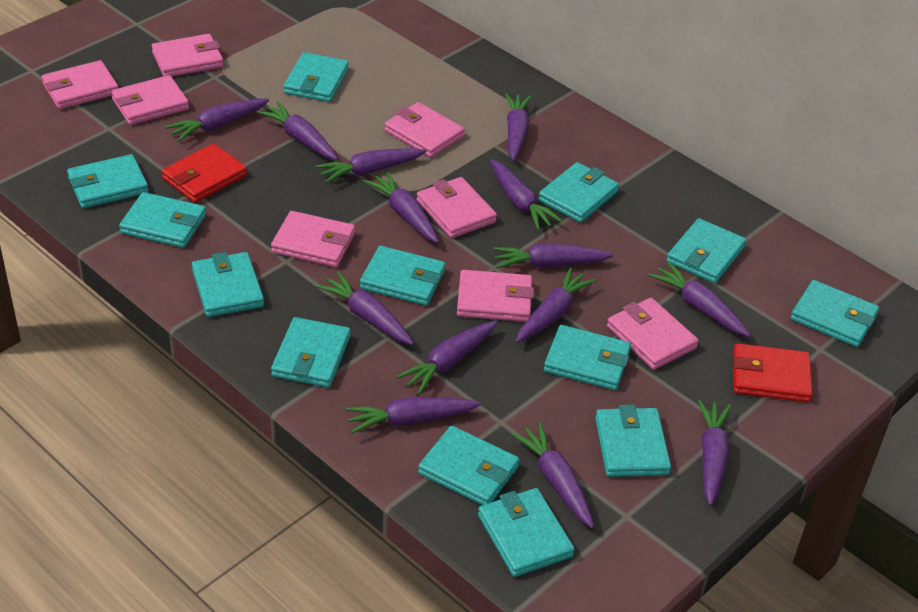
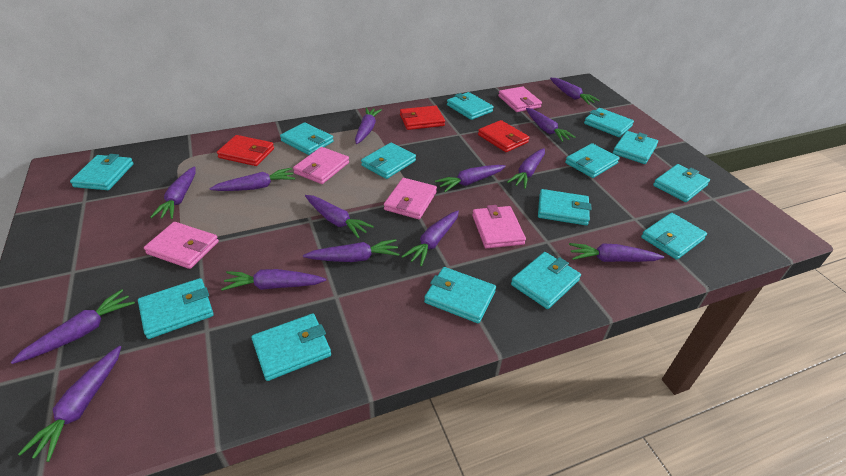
pink wallet: 8 -> 5
red wallet: 2 -> 3
turquoise wallet: 13 -> 14

